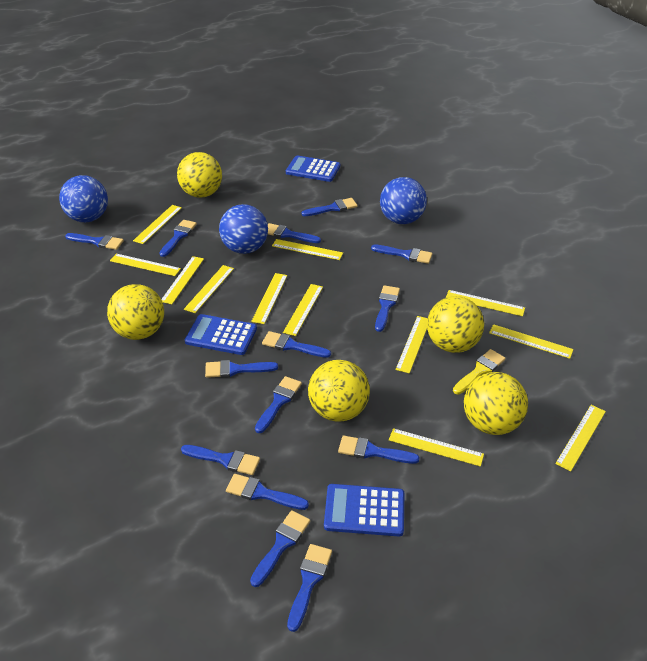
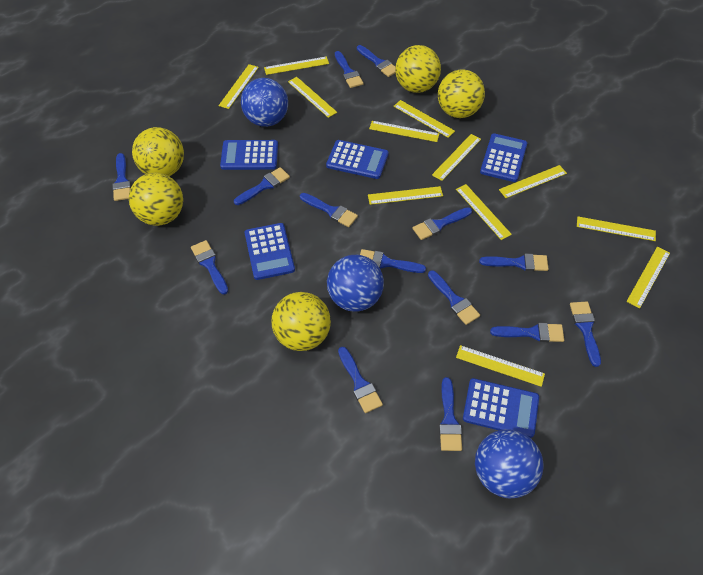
blue calculator: 3 -> 5
yellow brush: 1 -> 0

